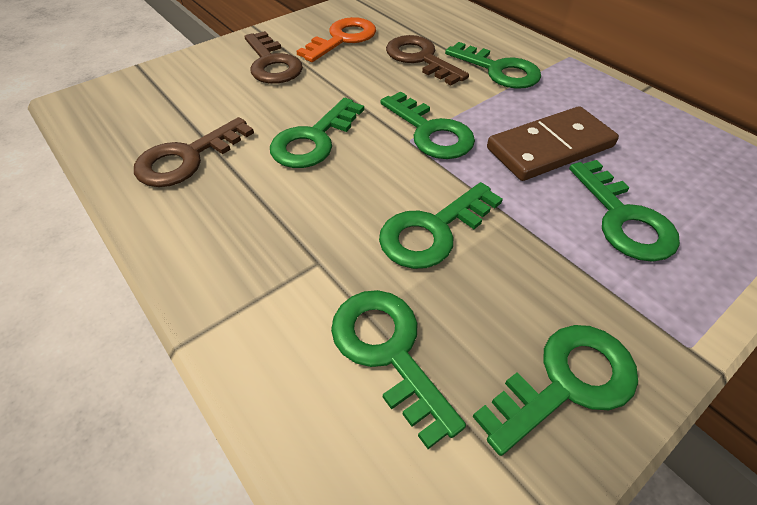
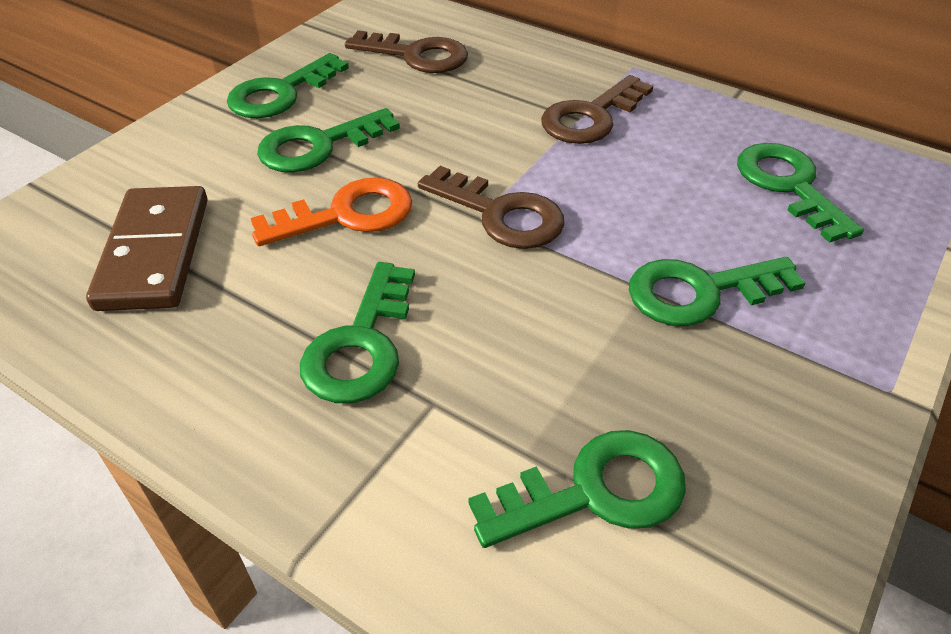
green key: 7 -> 6

